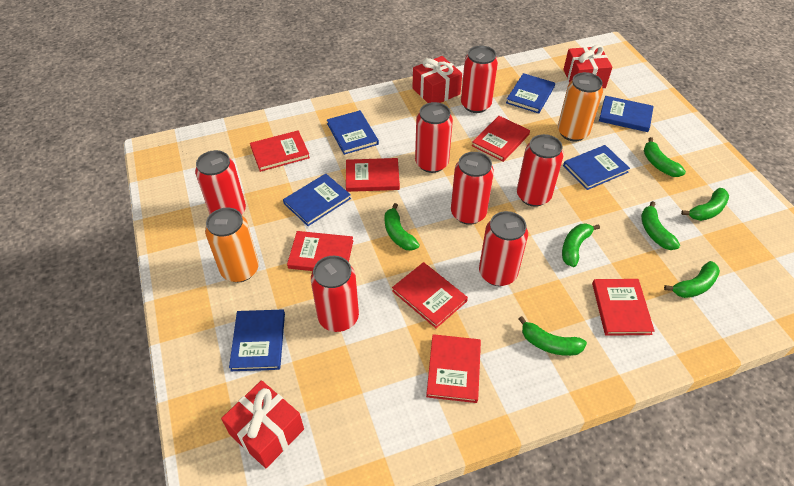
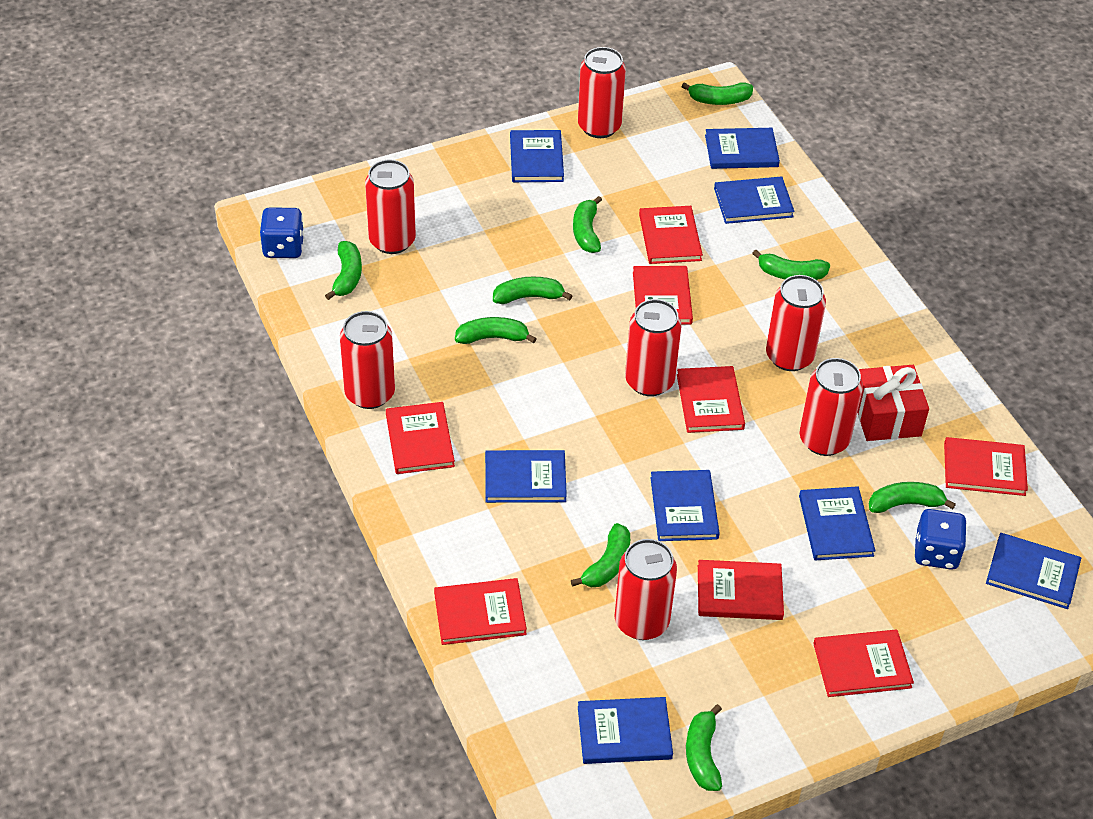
blue book: 6 -> 8
blue dice: 0 -> 2
green banana: 7 -> 9
orange can: 2 -> 0
red book: 7 -> 8
red gift: 3 -> 1

